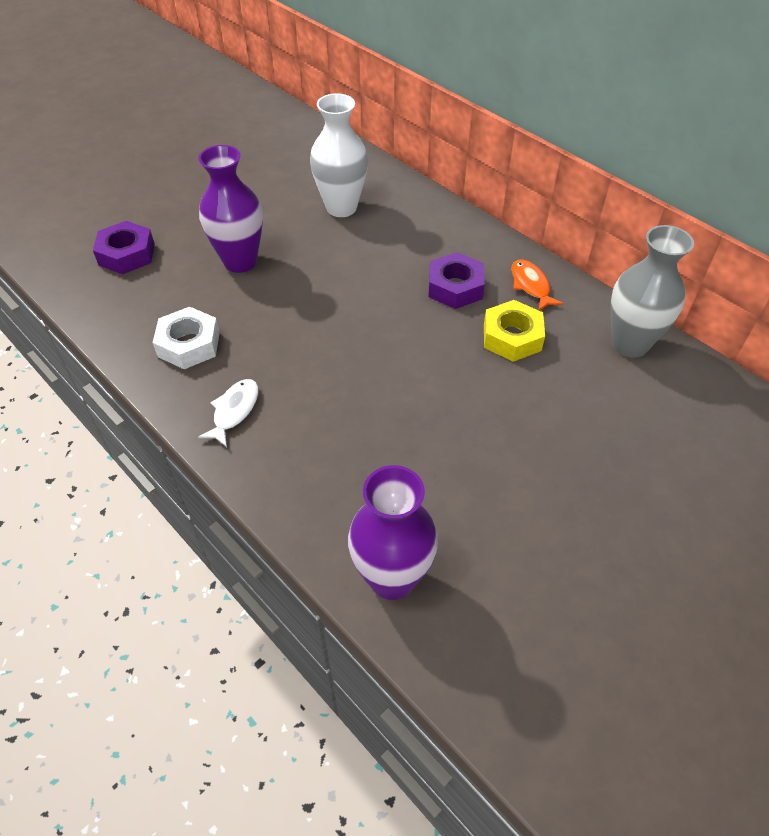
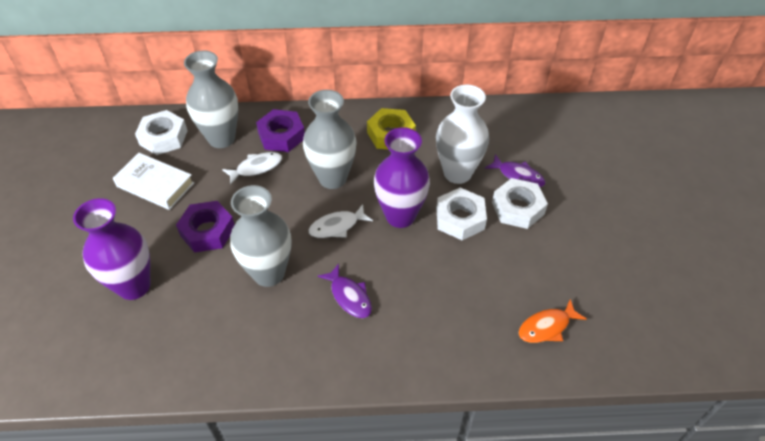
grey vase: 1 -> 3
purple fish: 0 -> 2
white book: 0 -> 1
white fish: 1 -> 2
white nut: 1 -> 3

